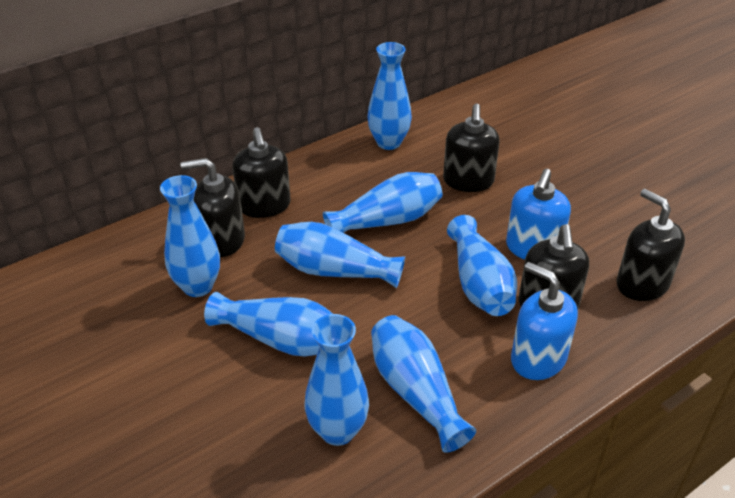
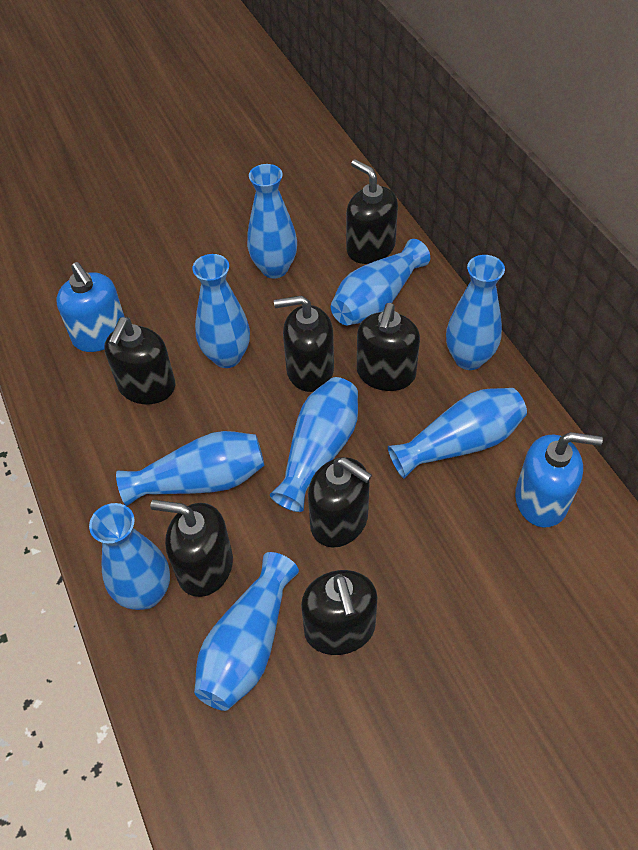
black soap dispenser: 5 -> 7
blue vase: 8 -> 9

